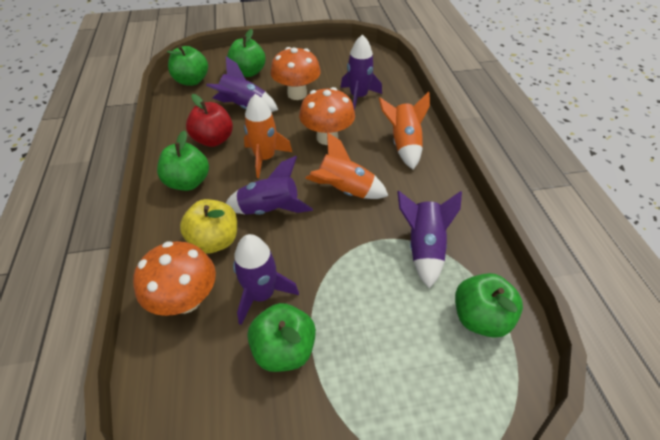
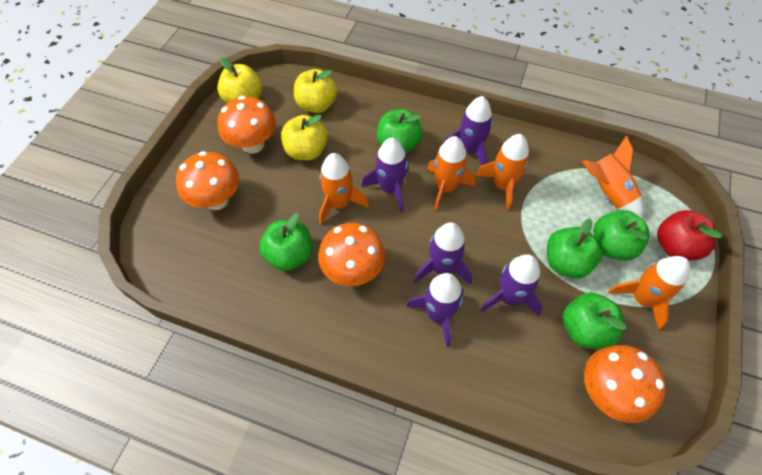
orange mushroom: 3 -> 4
orange rocket: 3 -> 5
yellow apple: 1 -> 3

